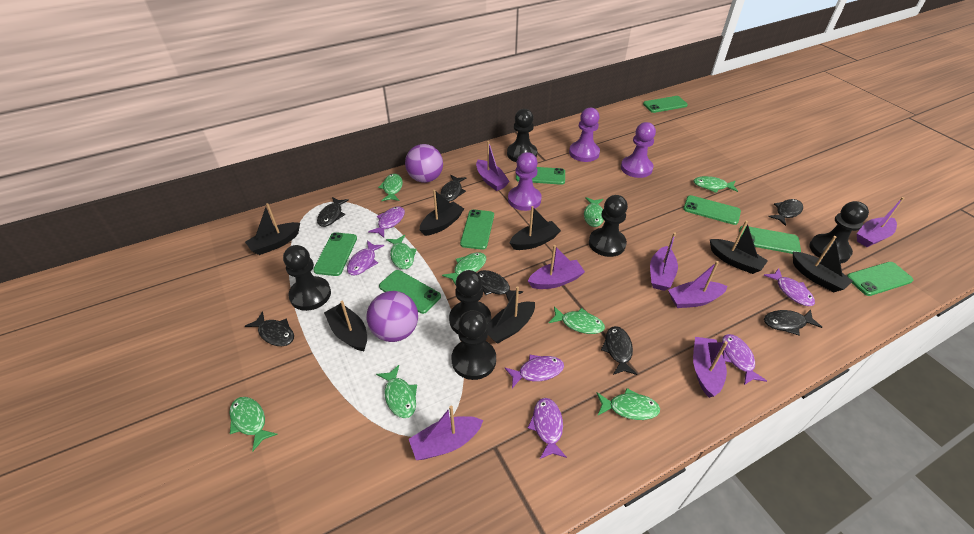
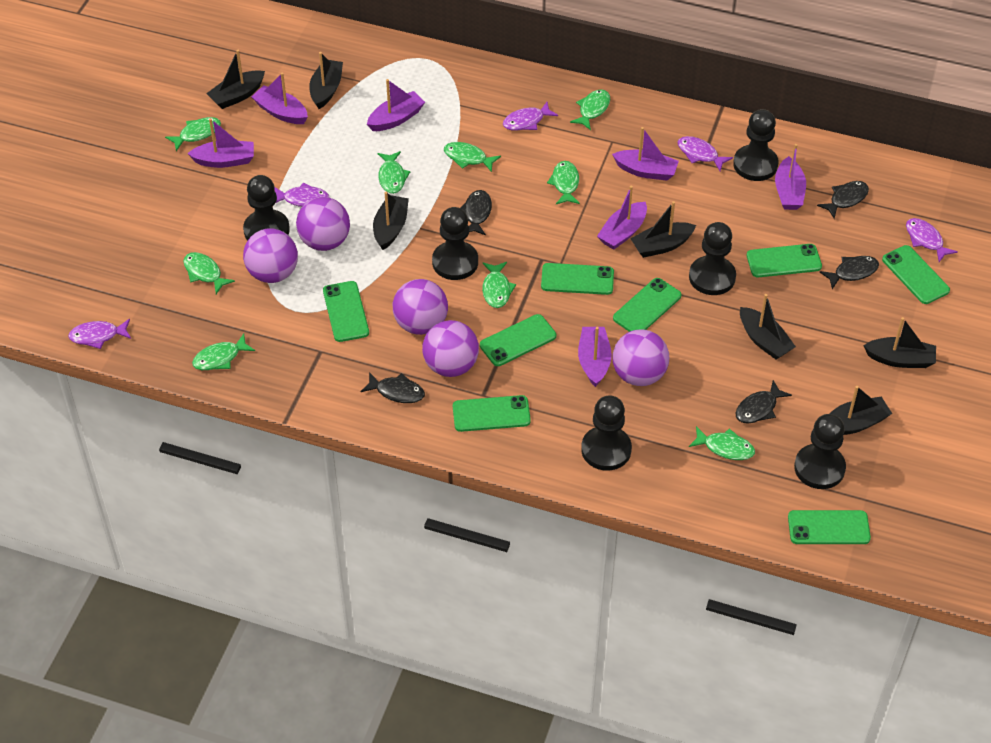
black fish: 7 -> 5
purple ball: 2 -> 5
purple fish: 6 -> 5
purple pawn: 3 -> 0

